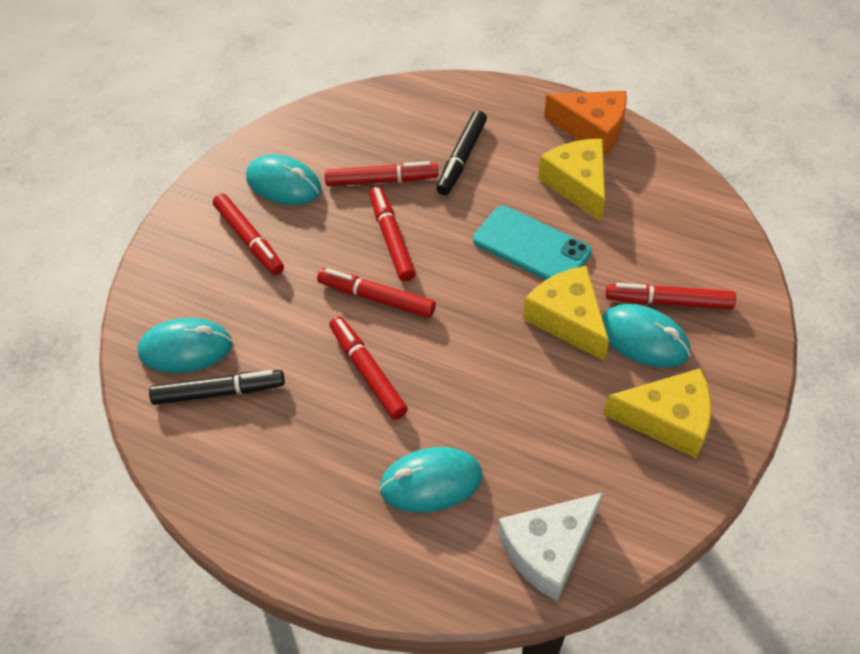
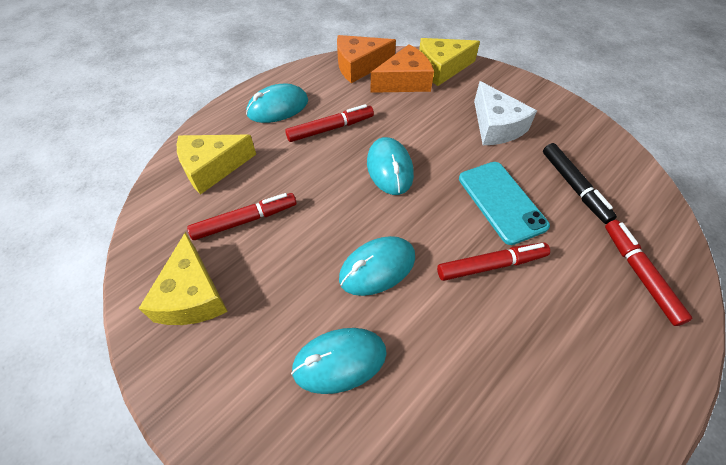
black marker: 2 -> 1
orange cheese: 1 -> 2
red marker: 6 -> 4

